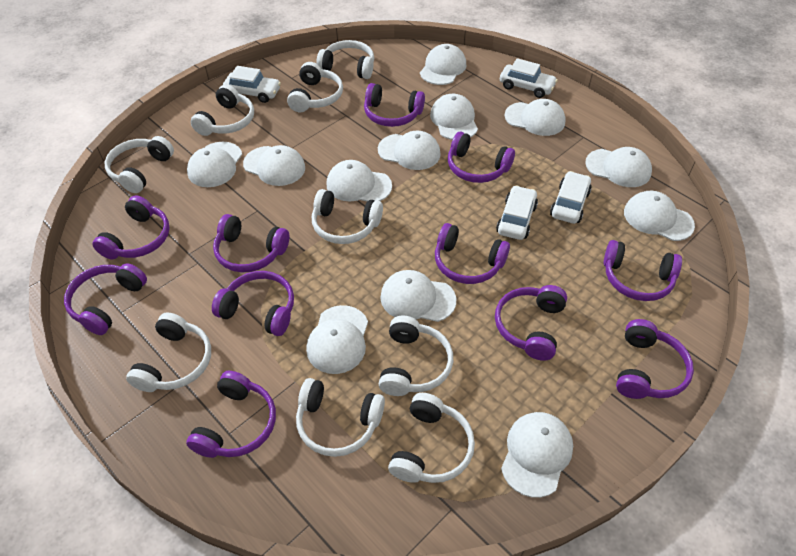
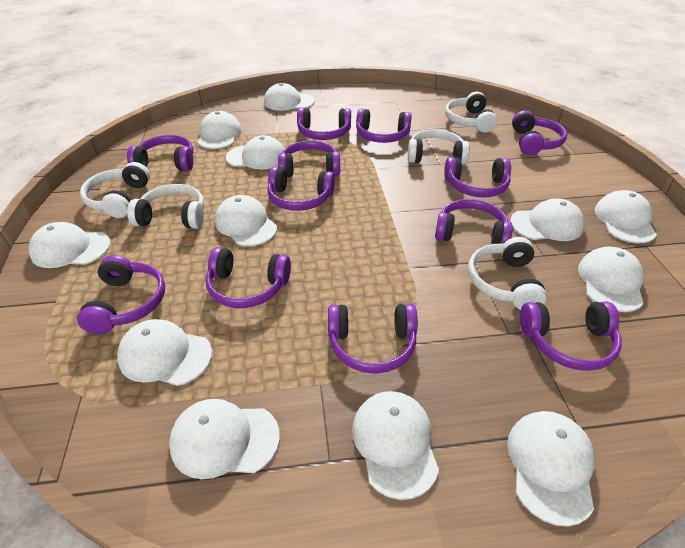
purple headphones: 11 -> 12
white car: 4 -> 0
white headphones: 9 -> 5

